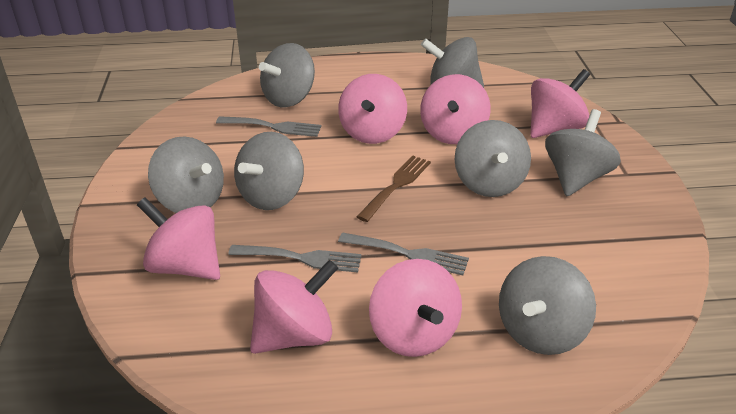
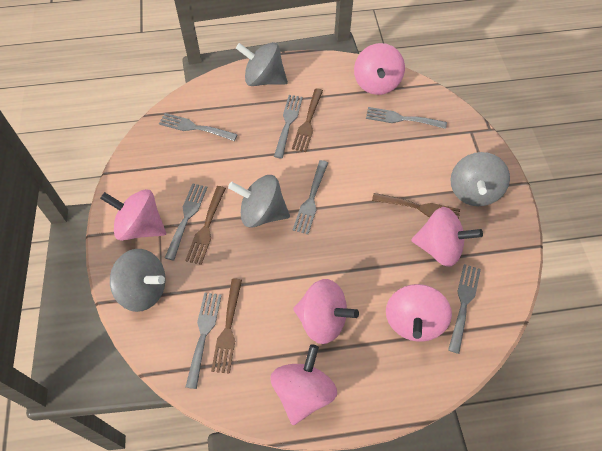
brown fork: 1 -> 4
grey fork: 3 -> 7
grey spinning top: 7 -> 4

